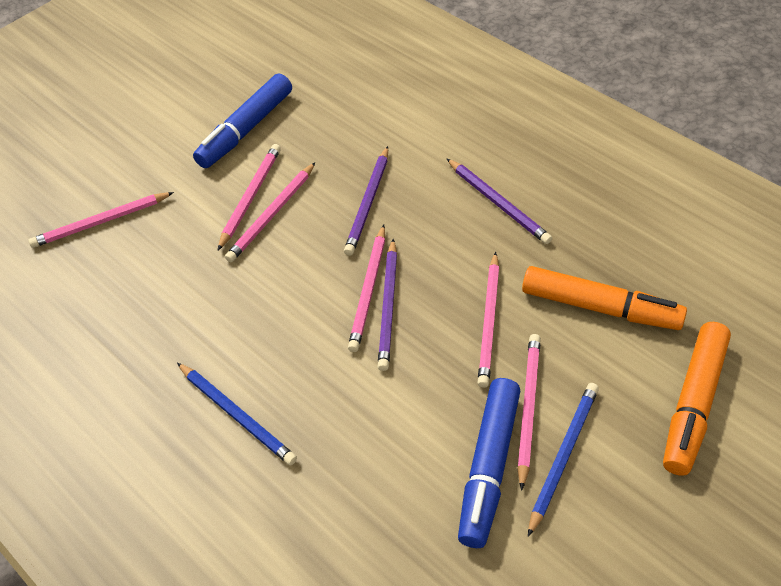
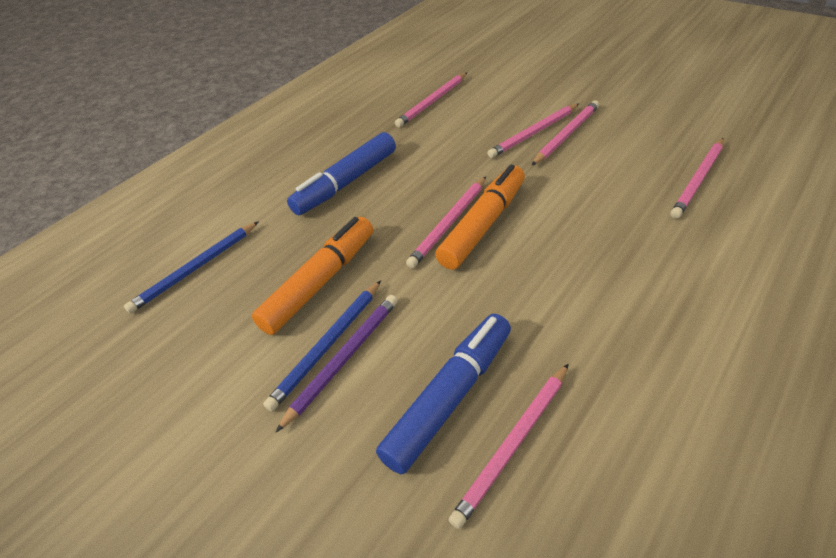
purple pencil: 3 -> 1

